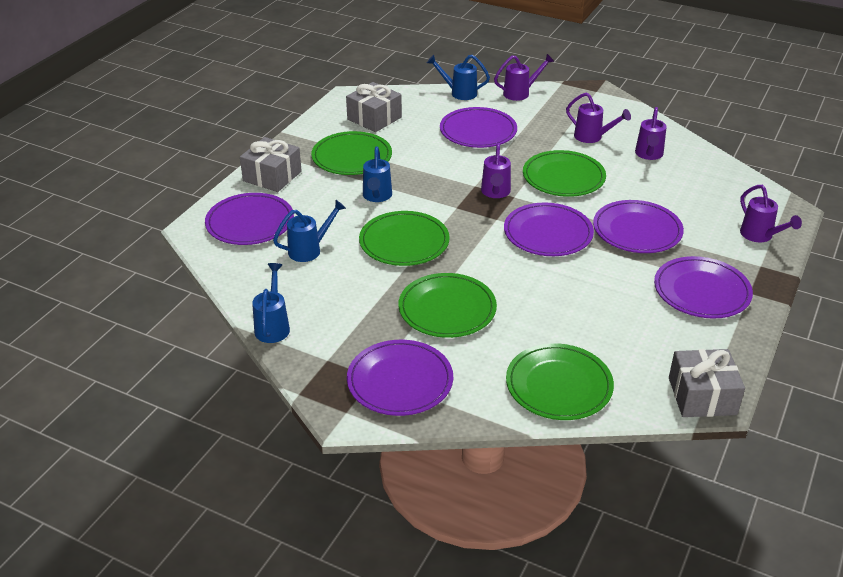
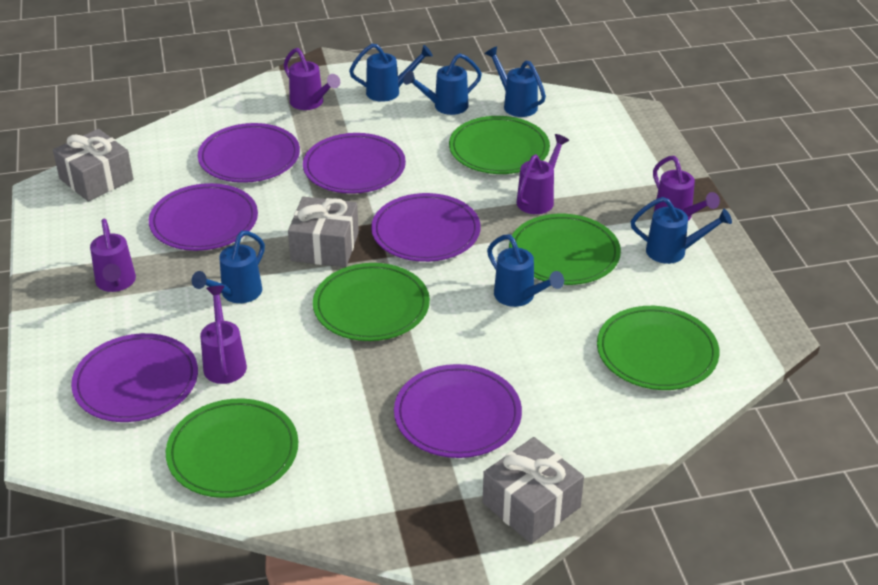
blue watering can: 4 -> 6

